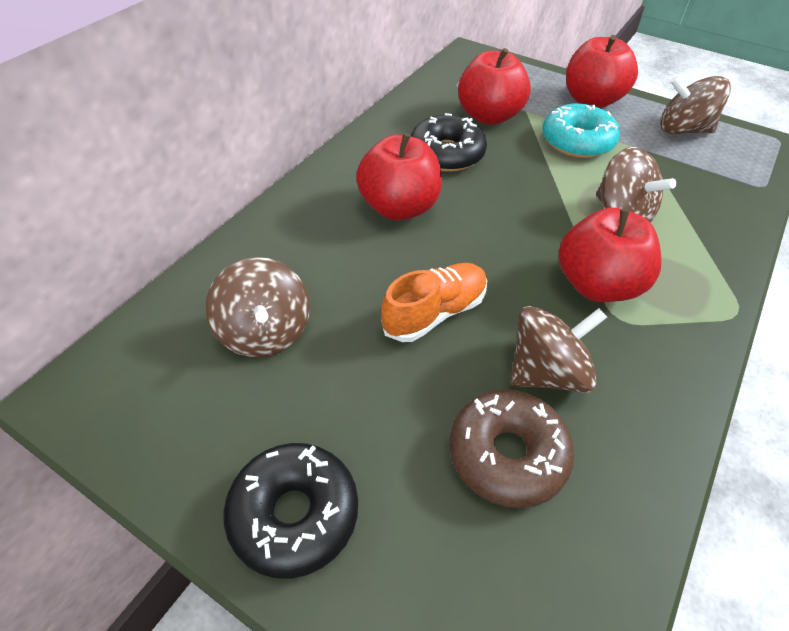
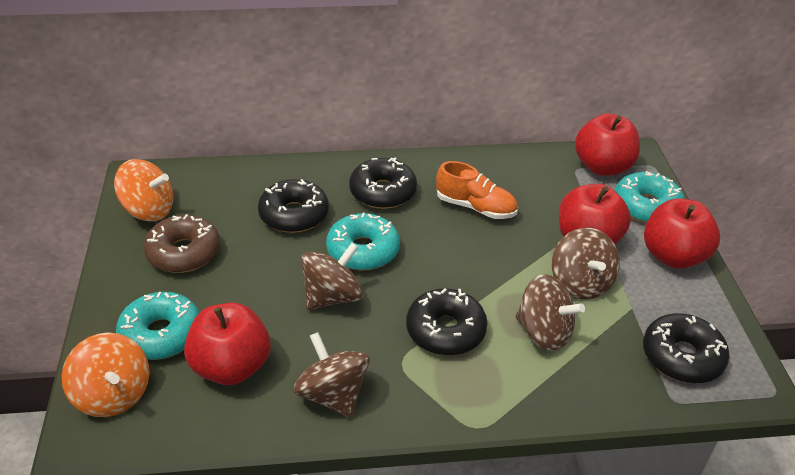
black donut: 2 -> 4
orange spinning top: 0 -> 2
turquoise donut: 1 -> 3

